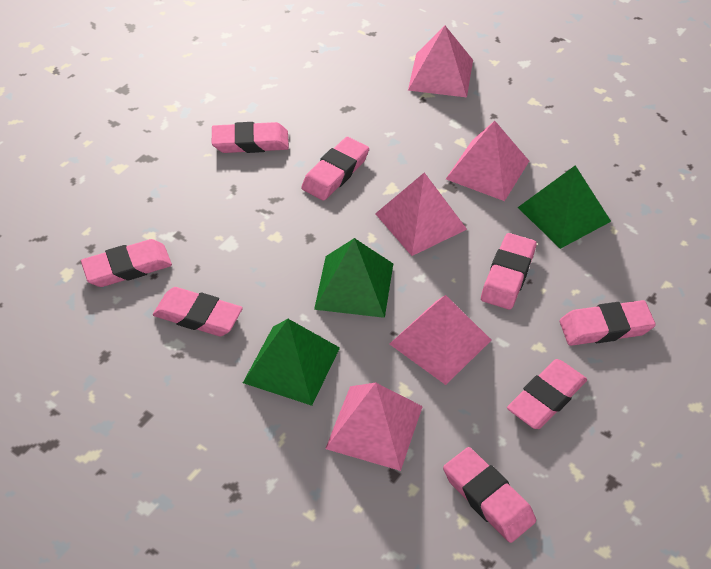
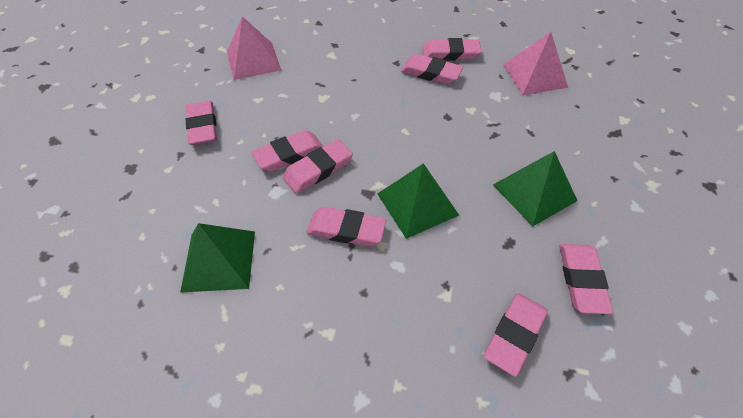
pink pyramid: 5 -> 2

